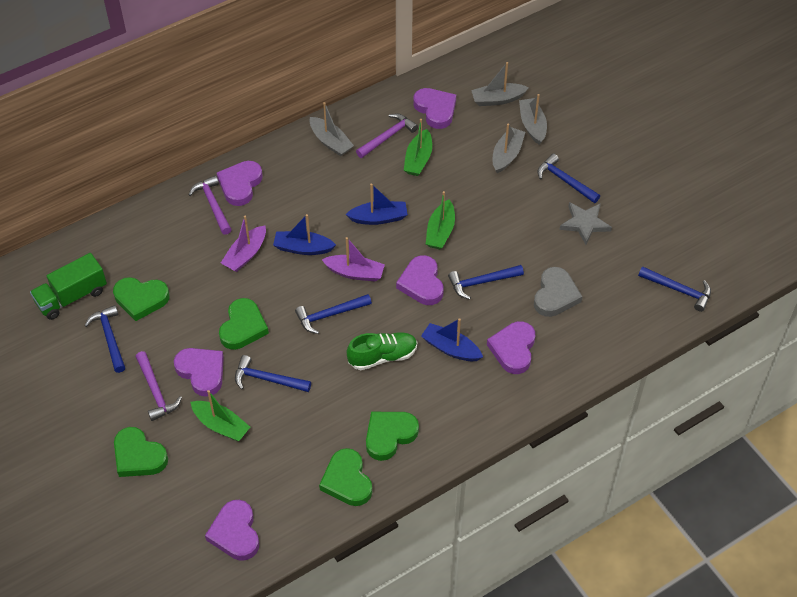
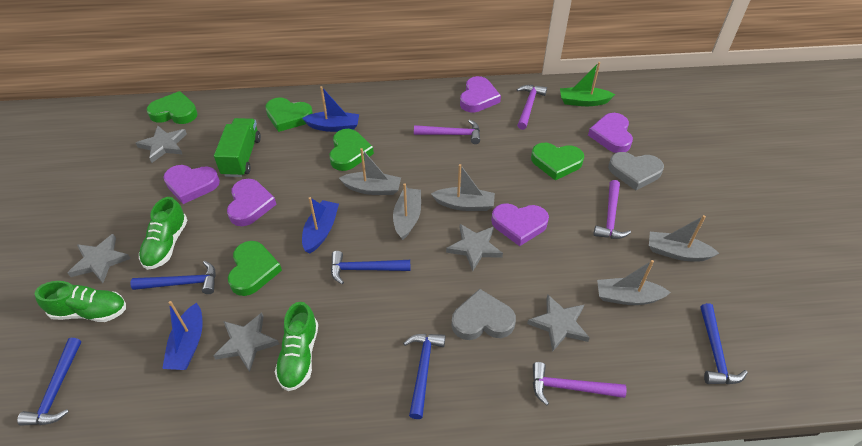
blue hammer: 6 -> 5
green boat: 3 -> 1
green shoe: 1 -> 3
grey boat: 4 -> 5
grey heart: 1 -> 2
grey star: 1 -> 5
purple boat: 2 -> 0
purple hammer: 3 -> 4
purple heart: 6 -> 5

